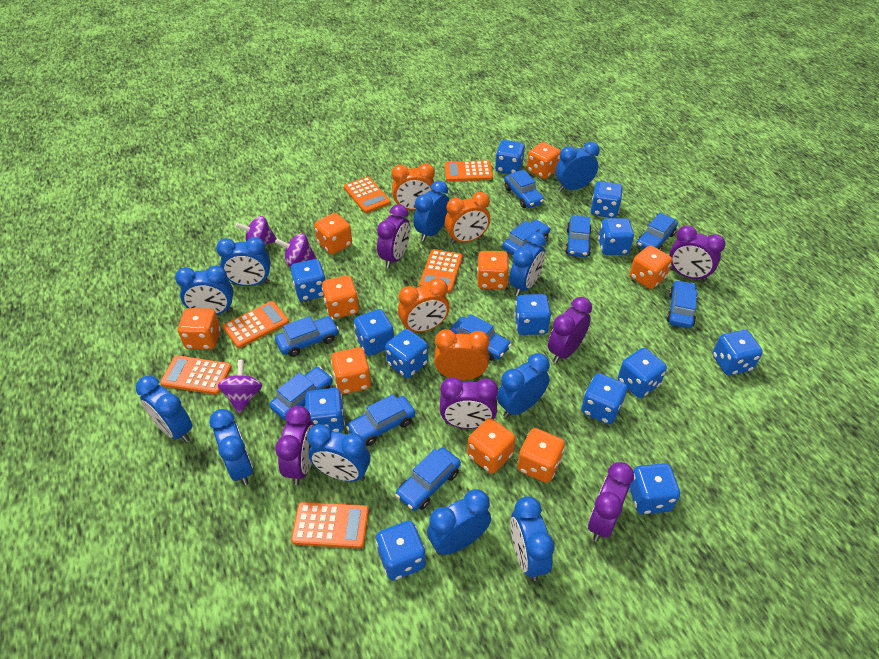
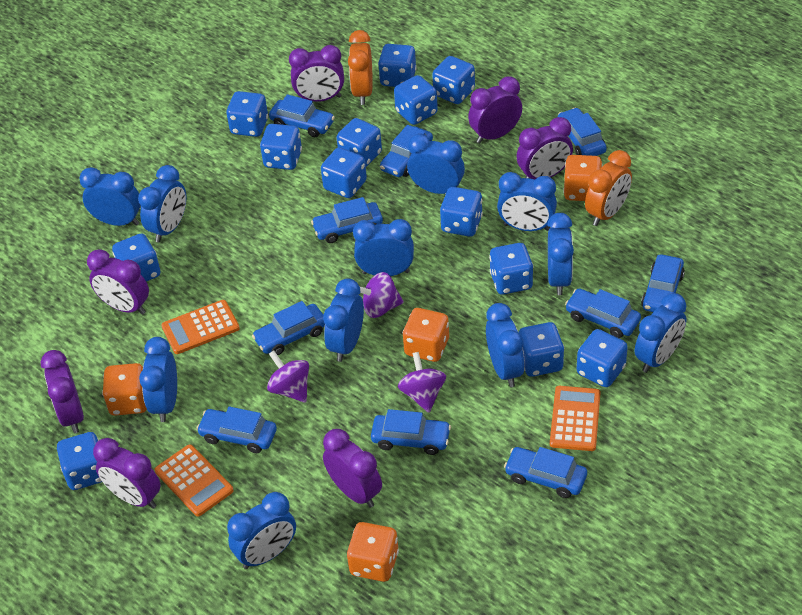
orange calculator: 6 -> 3
orange clock: 4 -> 2
orange dice: 9 -> 4
purple clock: 6 -> 7

